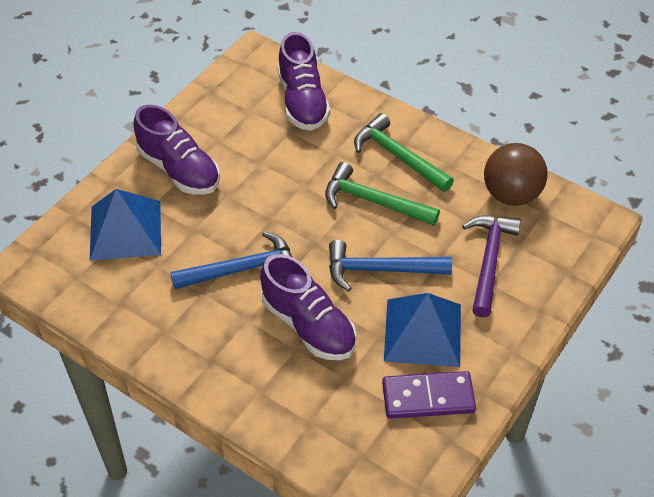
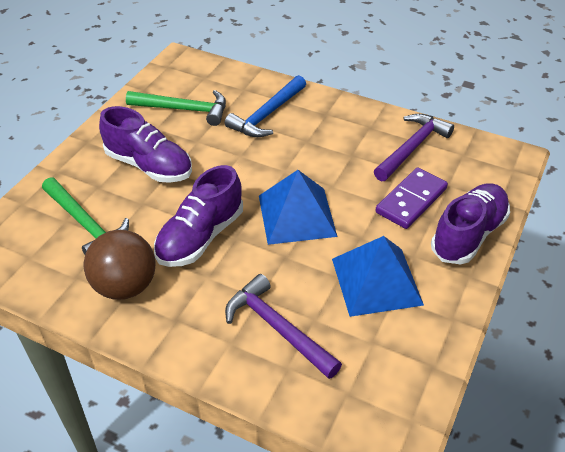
blue hammer: 2 -> 1
purple hammer: 1 -> 2

